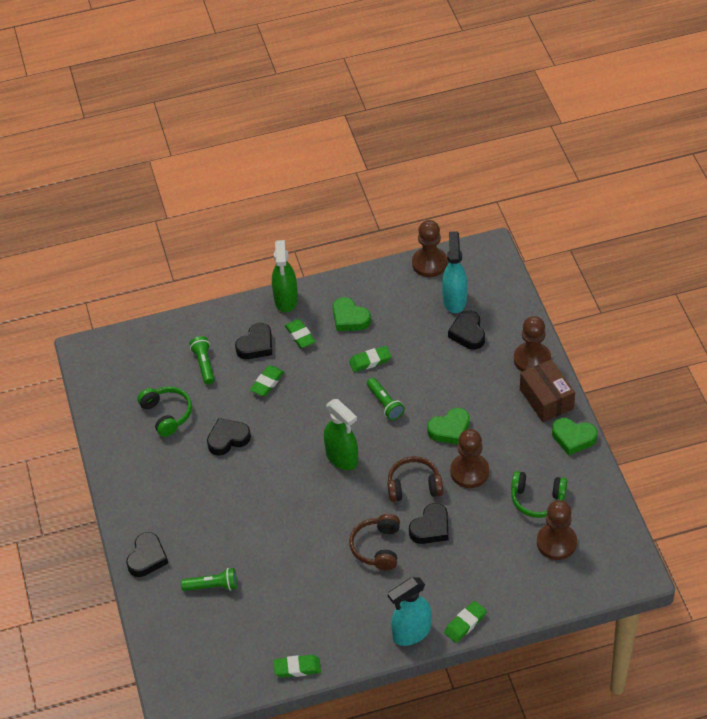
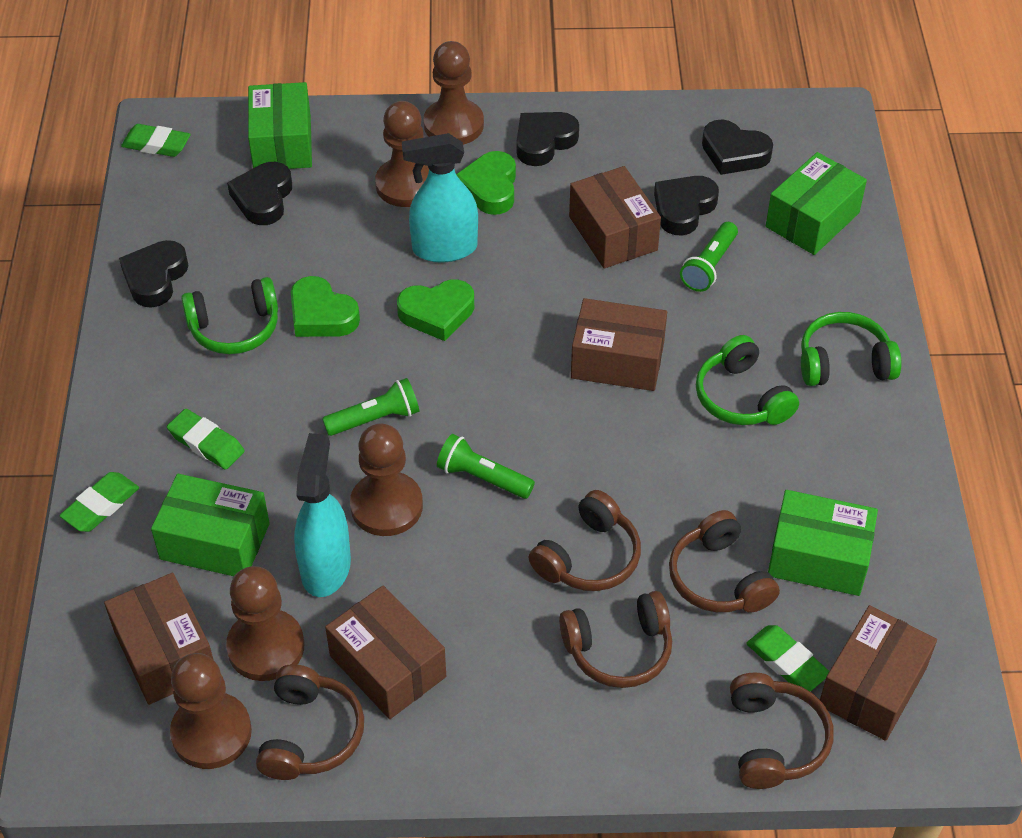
brown box: 1 -> 5
brown headphones: 2 -> 5
brown pawn: 4 -> 5
green box: 0 -> 4
green eraser: 5 -> 4
green headphones: 2 -> 3
green spray bottle: 2 -> 0

